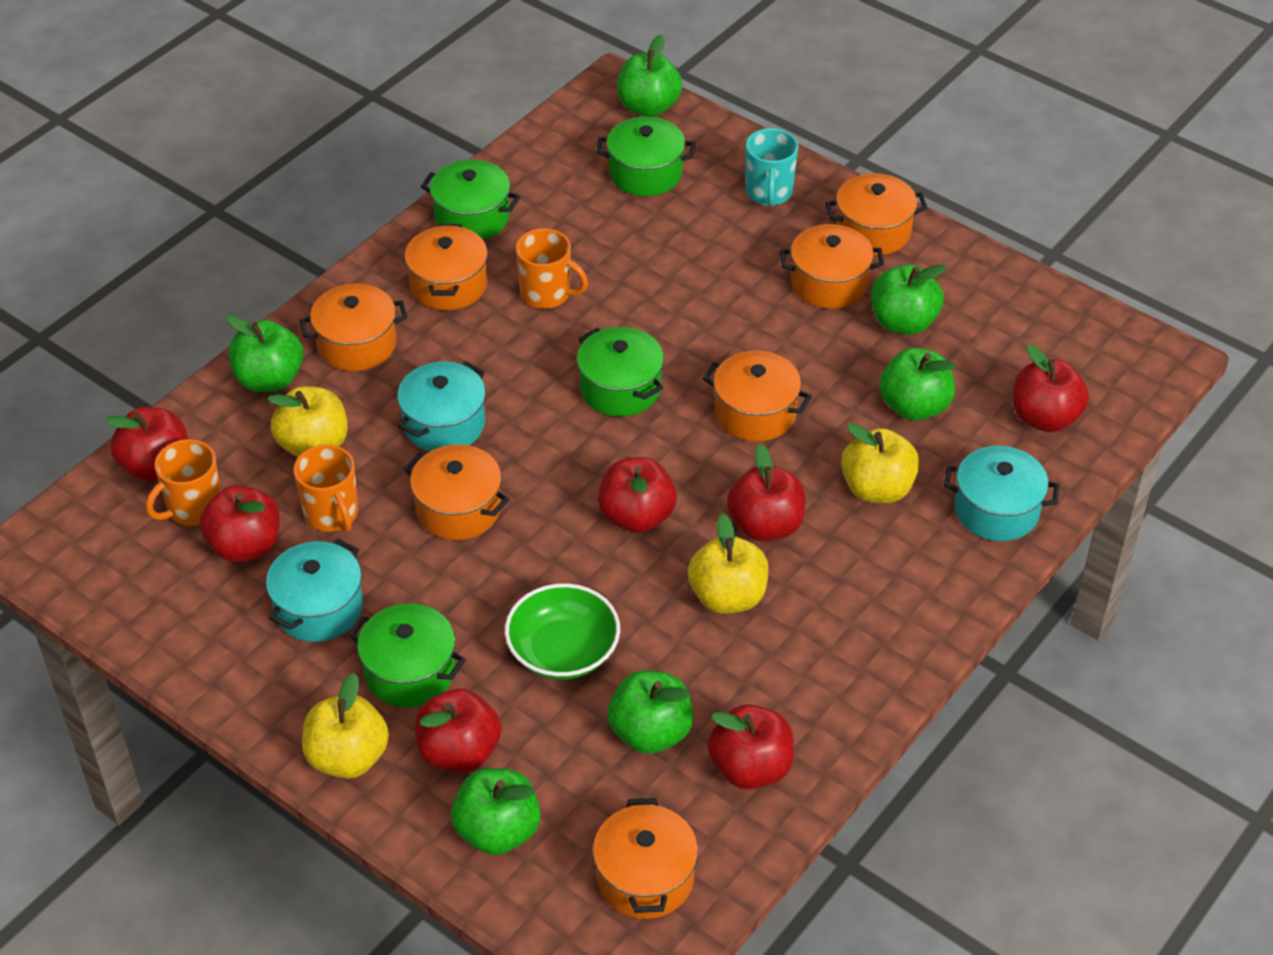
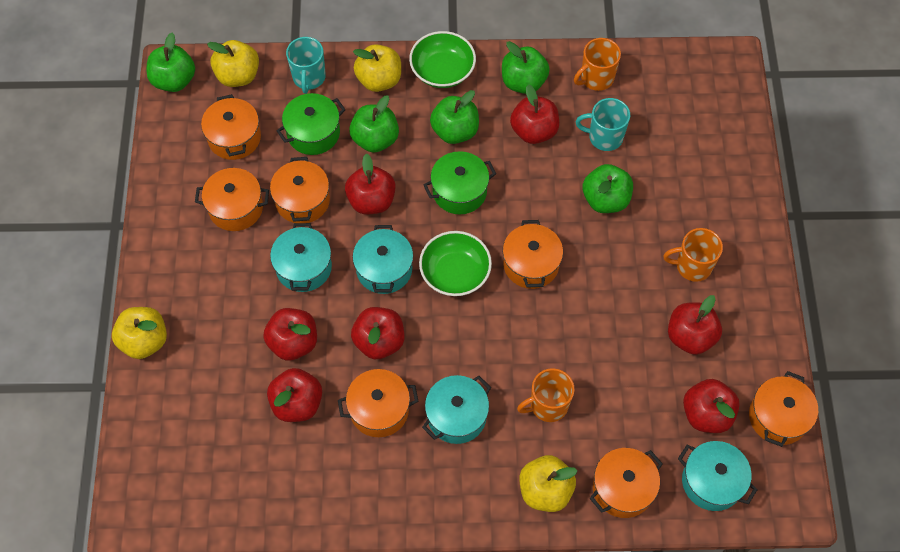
green apple: 6 -> 5
green bowl: 1 -> 2
green pot: 4 -> 2
turquoise mug: 1 -> 2
turquoise pot: 3 -> 4

